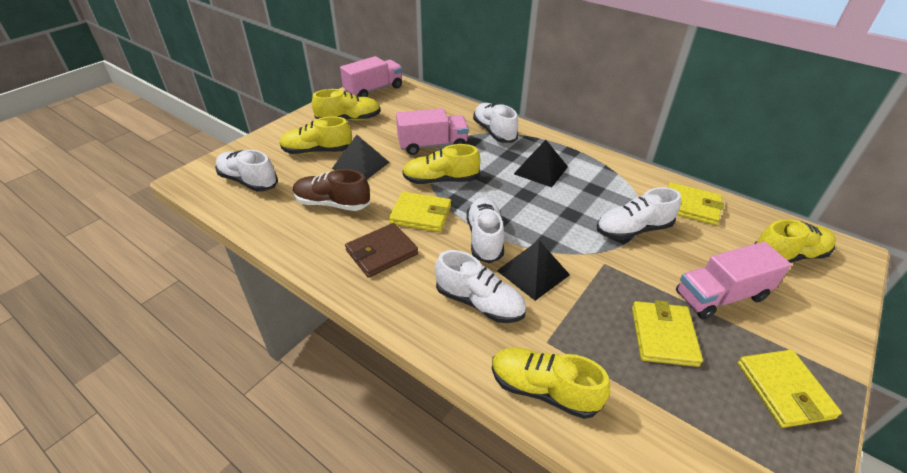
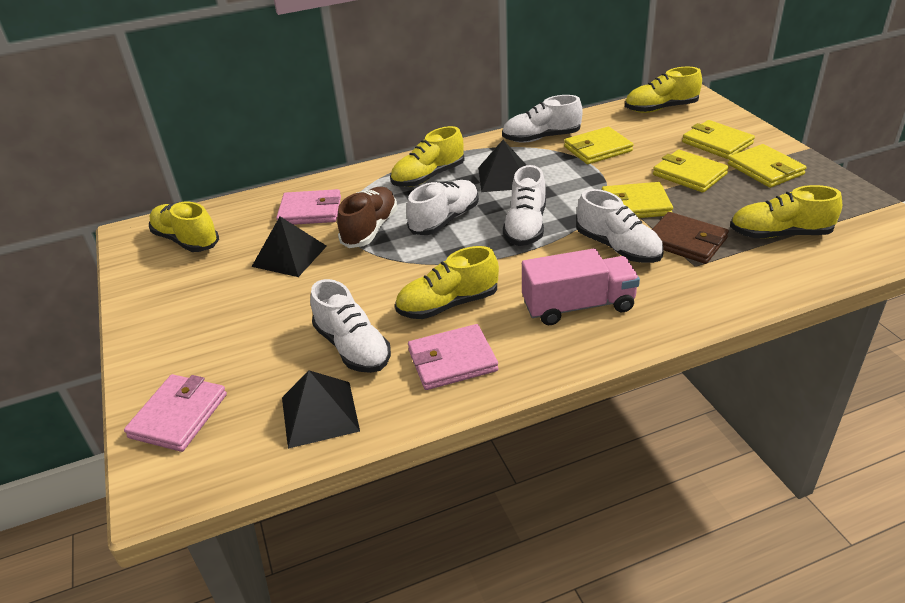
pink truck: 3 -> 1
pink wallet: 0 -> 3
yellow wallet: 4 -> 5

